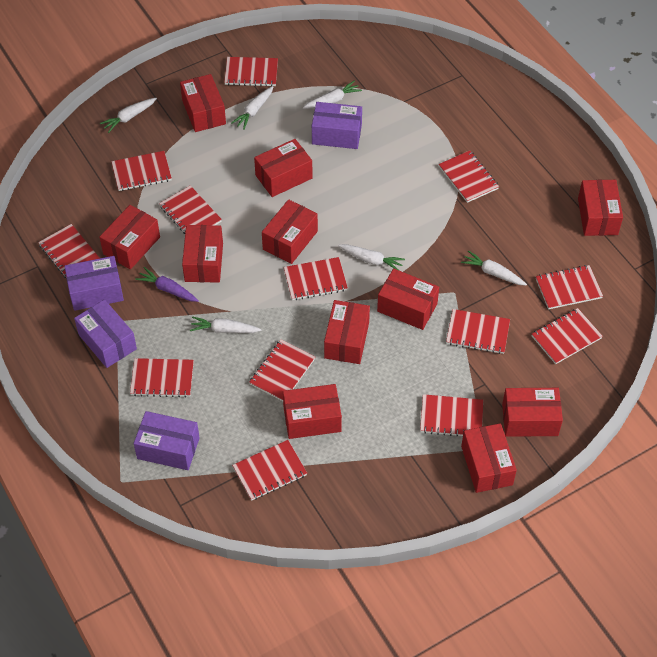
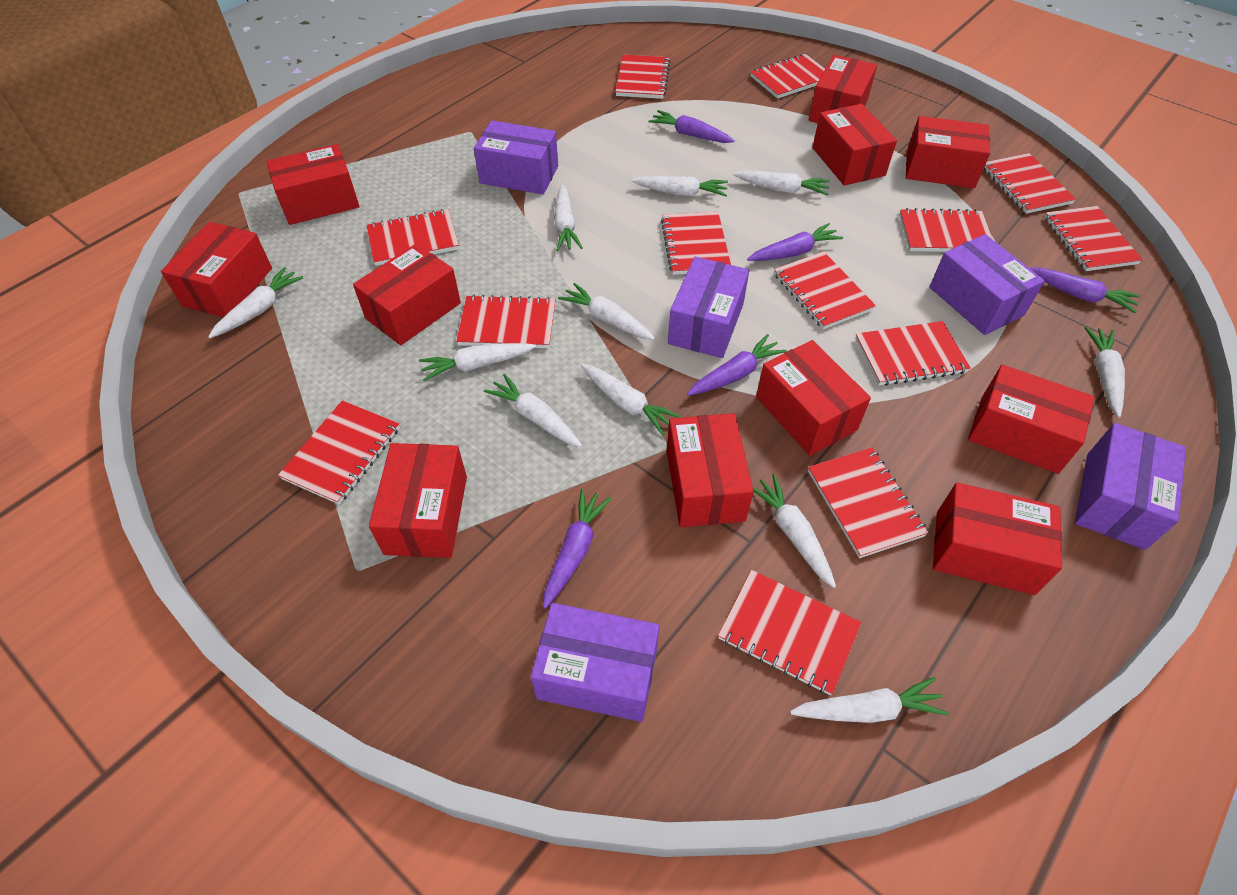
purple box: 4 -> 5
purple carrot: 1 -> 5
white carrot: 6 -> 11

